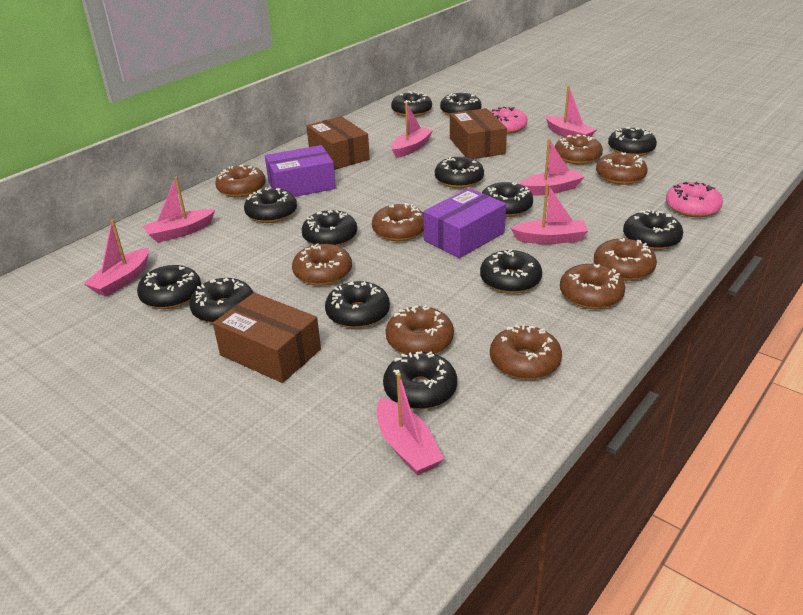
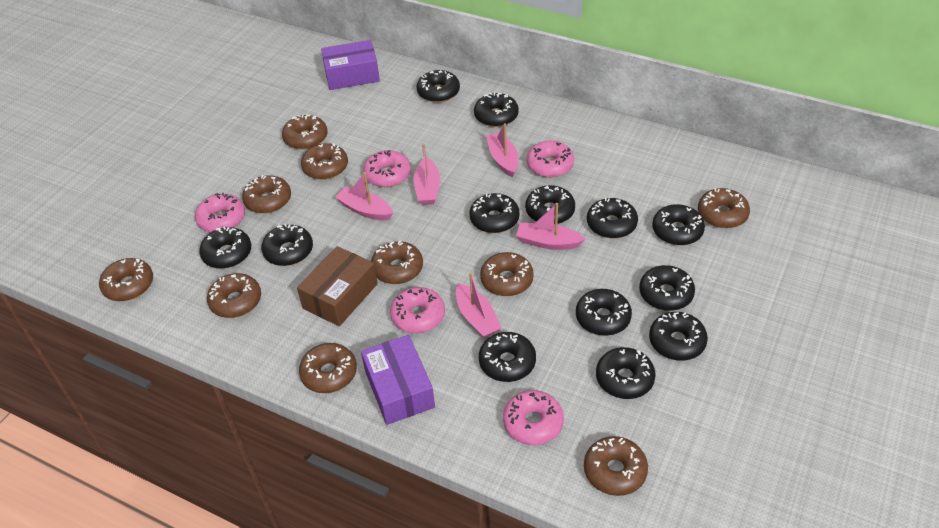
brown box: 3 -> 1
brown donut: 9 -> 10
pink boat: 7 -> 5
pink donut: 2 -> 5

